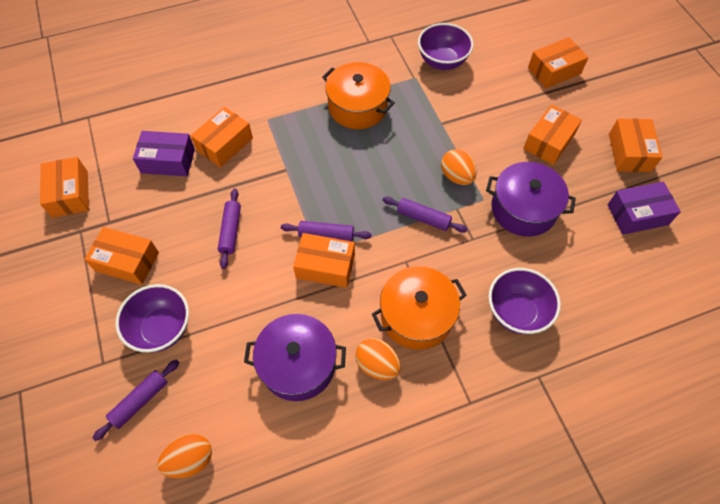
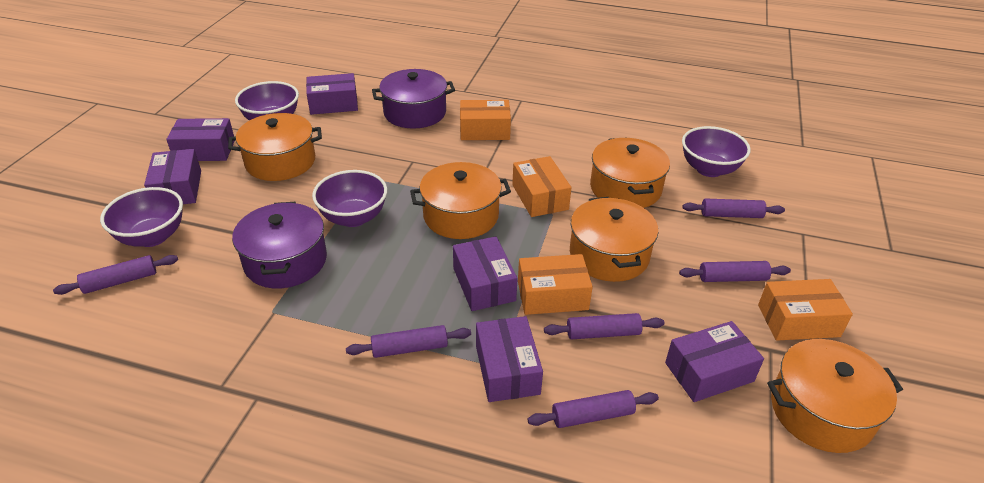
orange box: 7 -> 4
orange egg: 3 -> 0
orange pot: 2 -> 5
purple bowl: 3 -> 4
purple box: 2 -> 6
purple rolling pin: 4 -> 6

